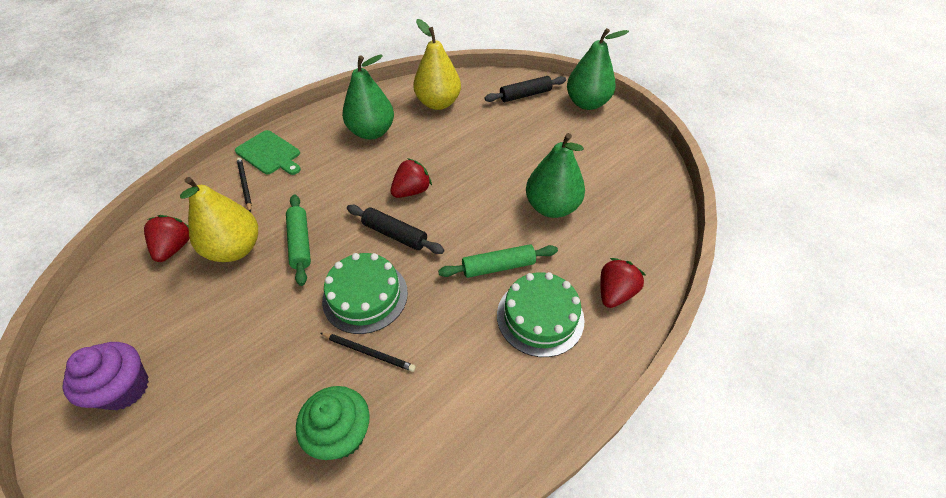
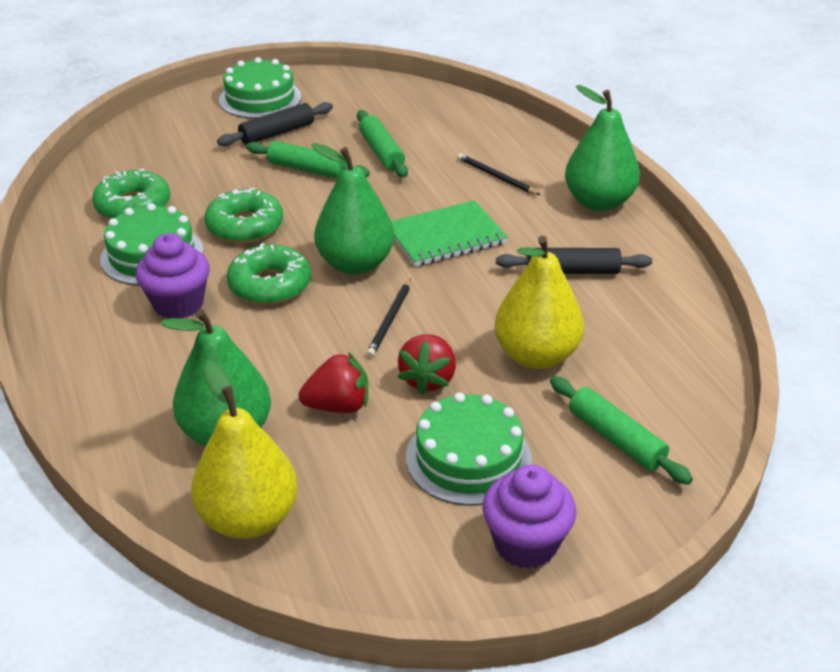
green cake: 2 -> 3
green cupcake: 1 -> 0
green cutting board: 1 -> 0
green donut: 0 -> 3
green notebook: 0 -> 1
green rolling pin: 2 -> 3
purple cupcake: 1 -> 2
red strawberry: 3 -> 2

